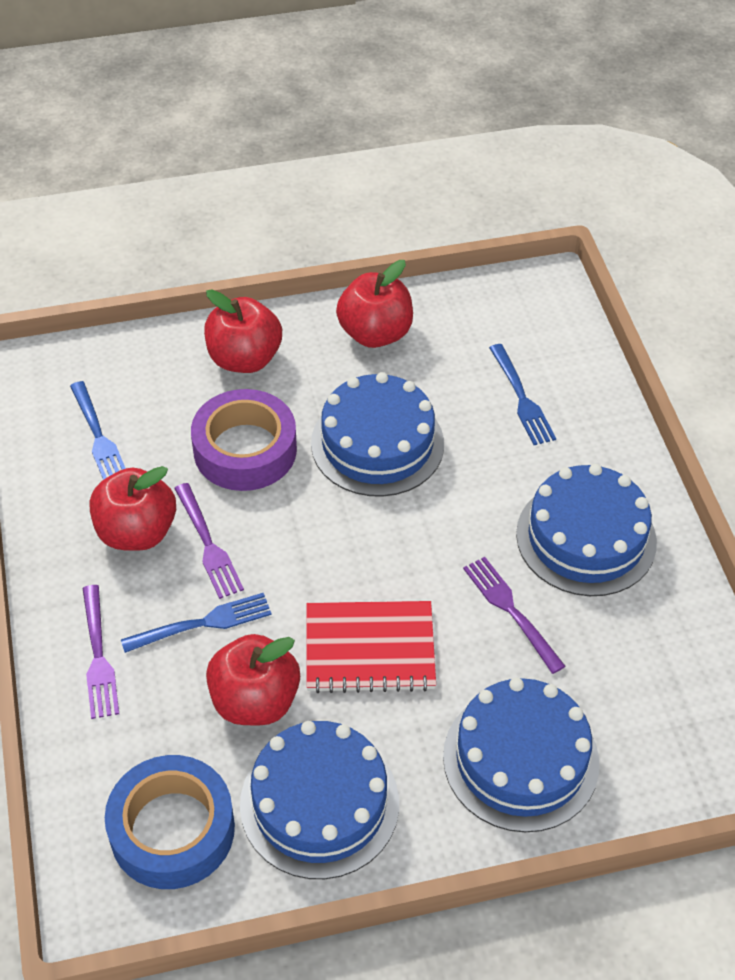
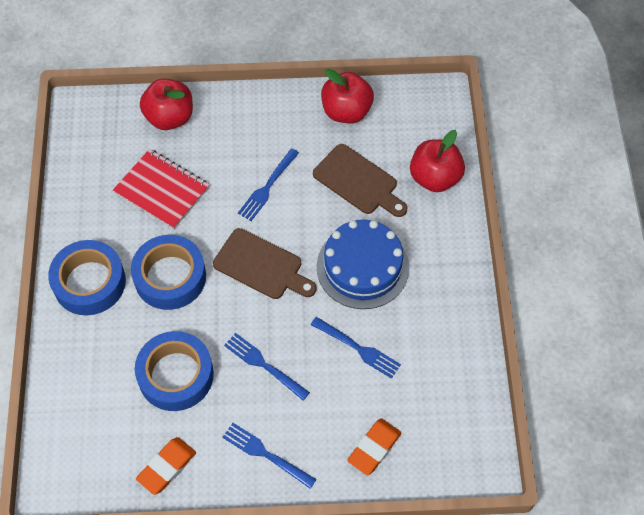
blue cake: 4 -> 1
blue fork: 3 -> 4
blue tape: 1 -> 3
brown cutting board: 0 -> 2
orange eraser: 0 -> 2
purple fork: 3 -> 0
purple tape: 1 -> 0
red apple: 4 -> 3

